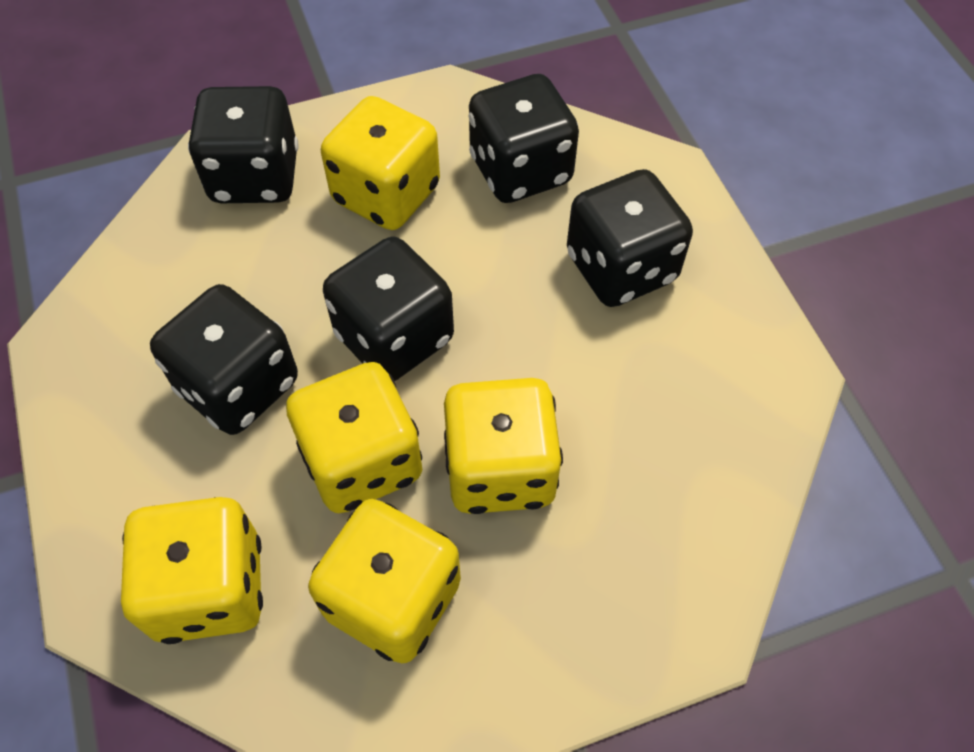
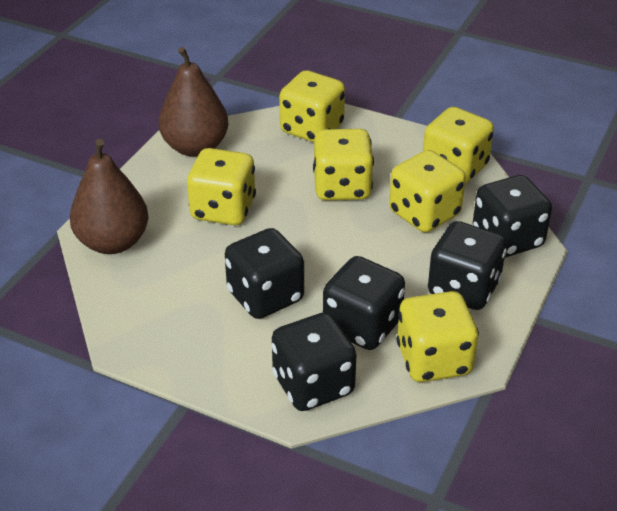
brown pear: 0 -> 2
yellow dice: 5 -> 6

